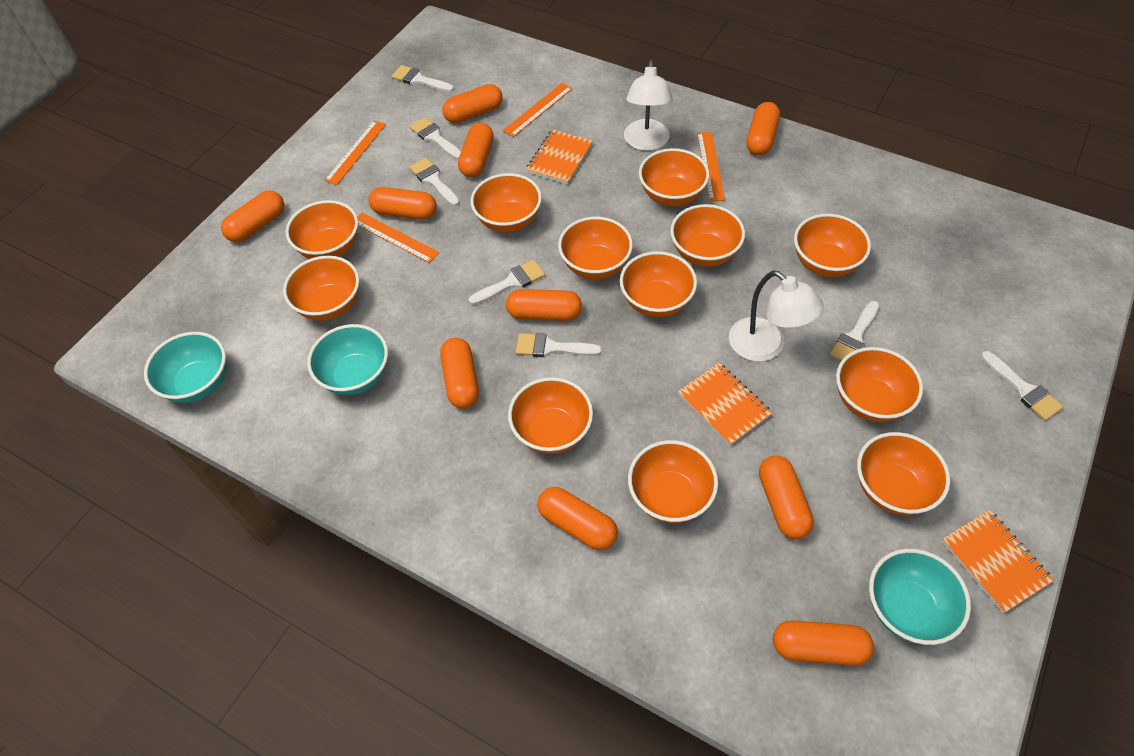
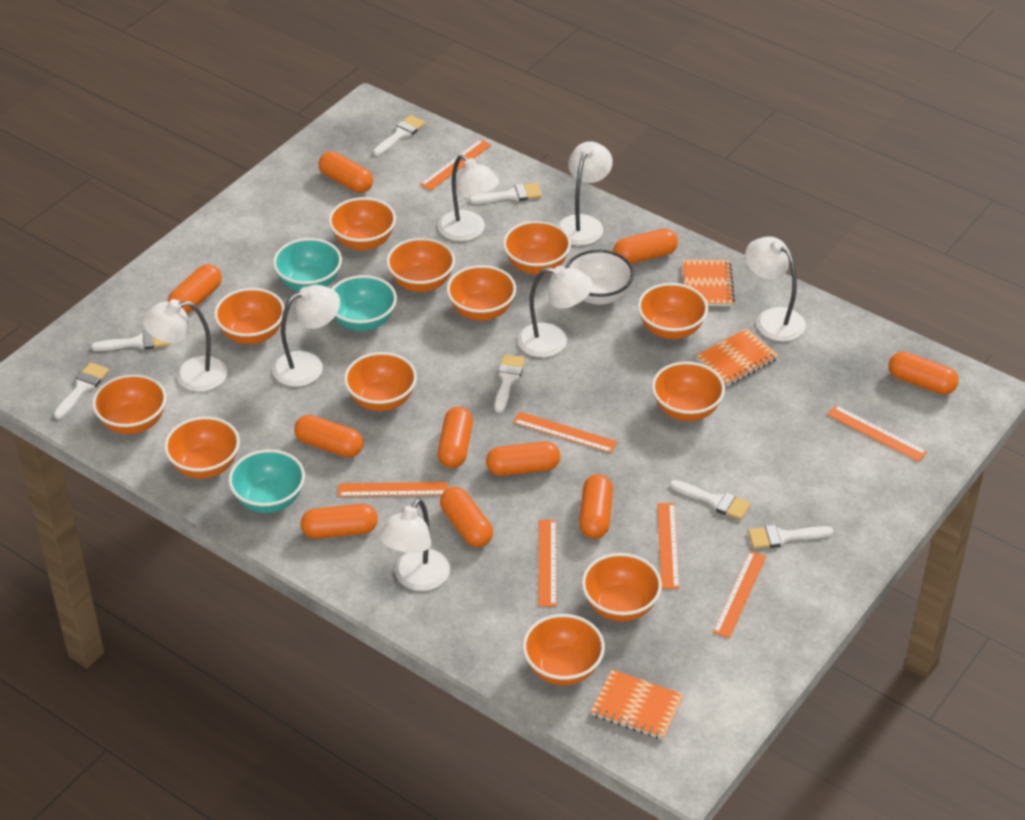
orange ruler: 4 -> 7
white bowl: 0 -> 1
white lamp: 2 -> 7

